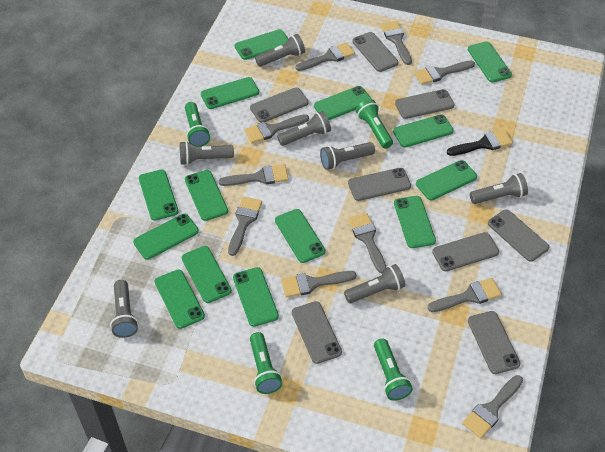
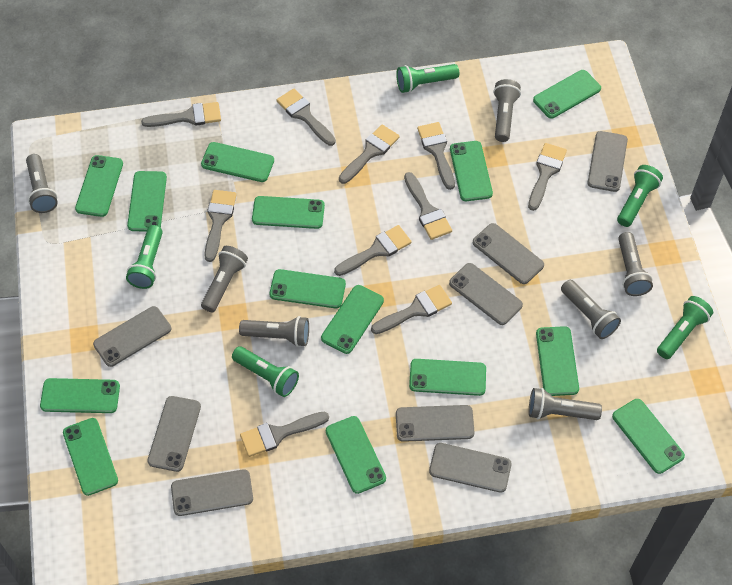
black brush: 1 -> 0
green flashlight: 4 -> 5

